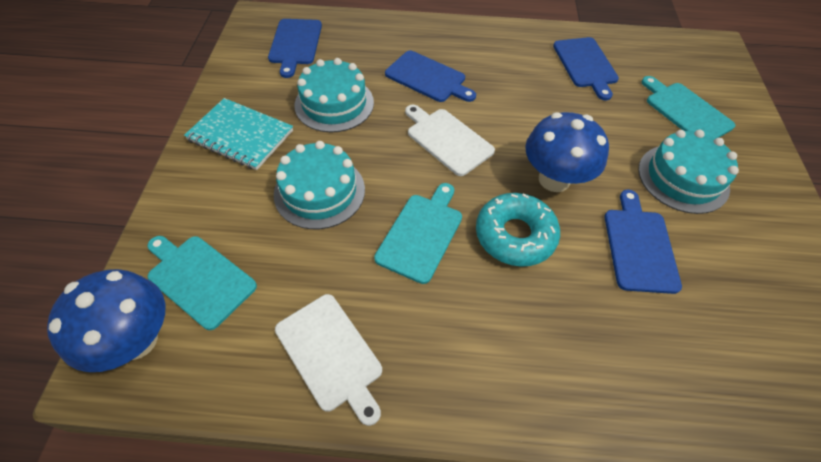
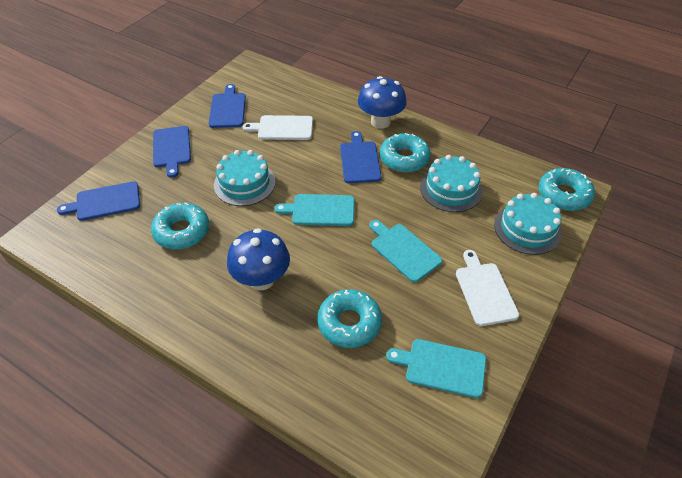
turquoise donut: 1 -> 4
turquoise notebook: 1 -> 0

